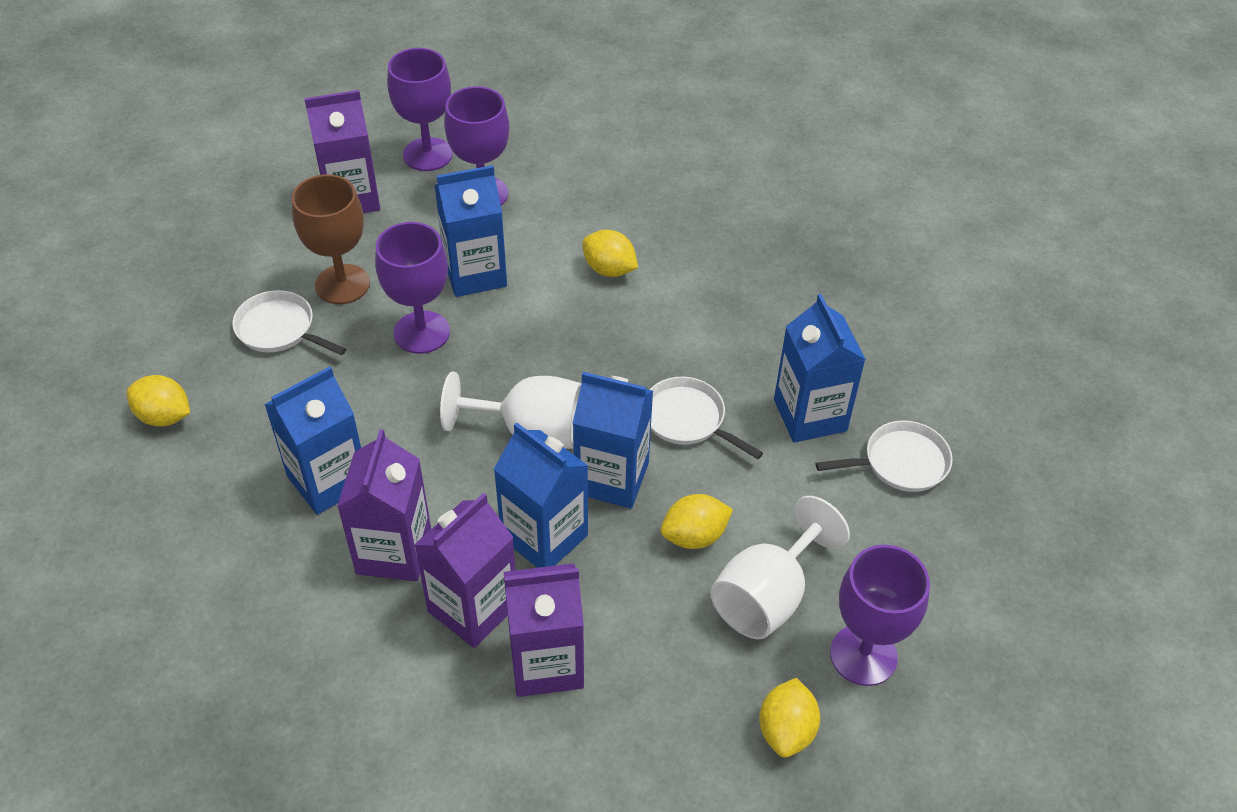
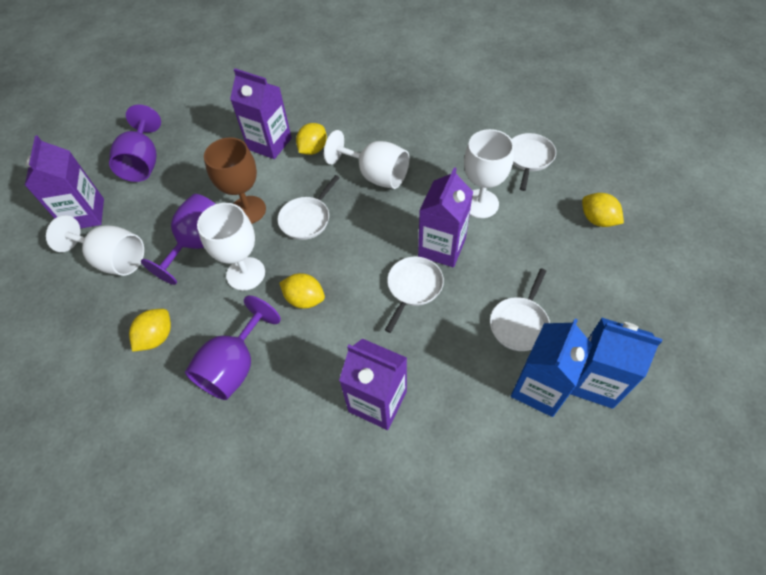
blue carton: 5 -> 2
purple goblet: 4 -> 3
white goblet: 2 -> 4
white pan: 3 -> 4

